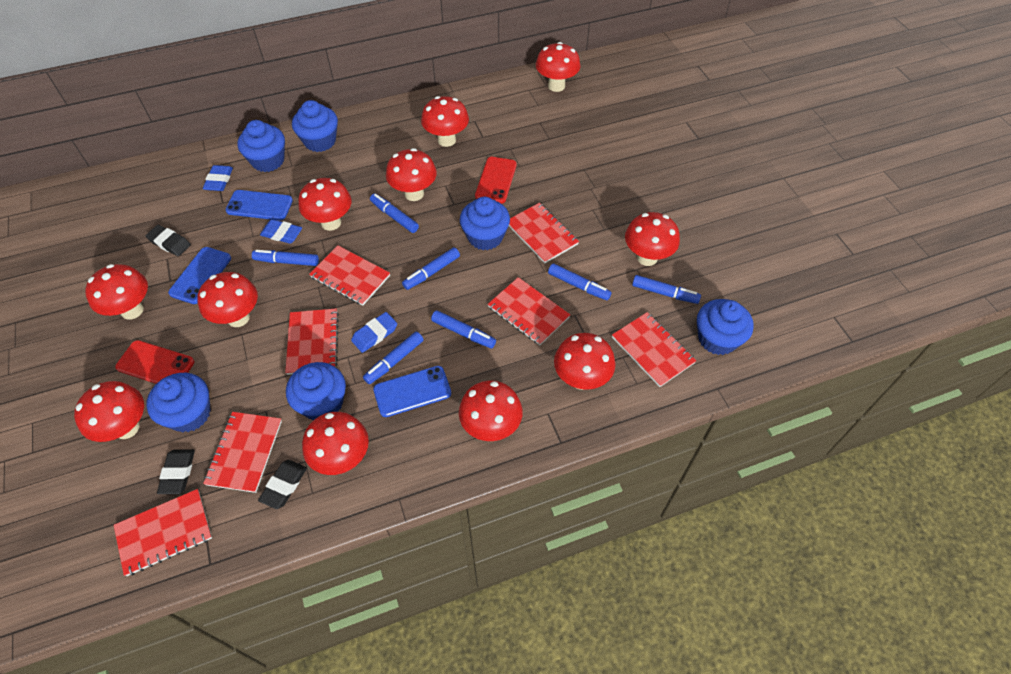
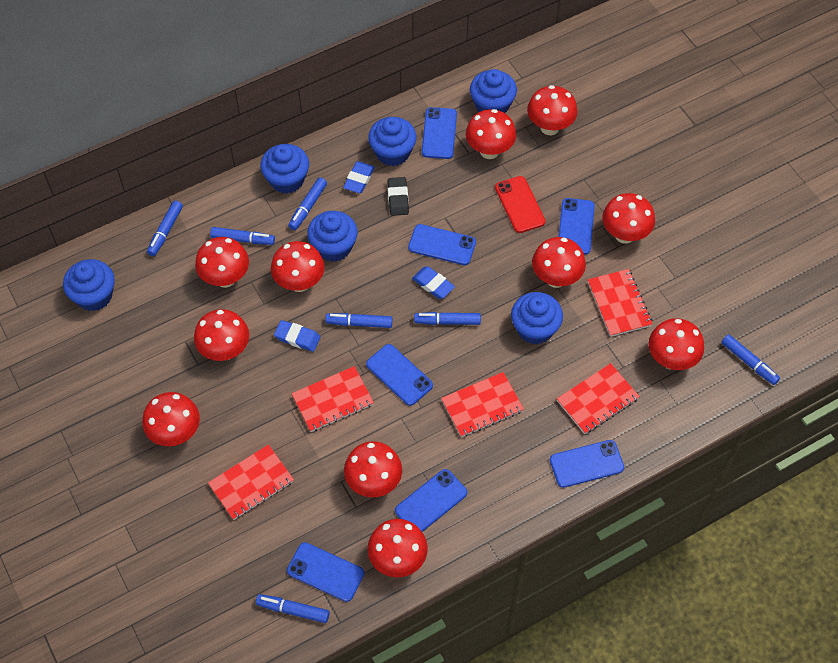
black eraser: 3 -> 1
blue phone: 3 -> 7
red notebook: 7 -> 5
red phone: 2 -> 1

